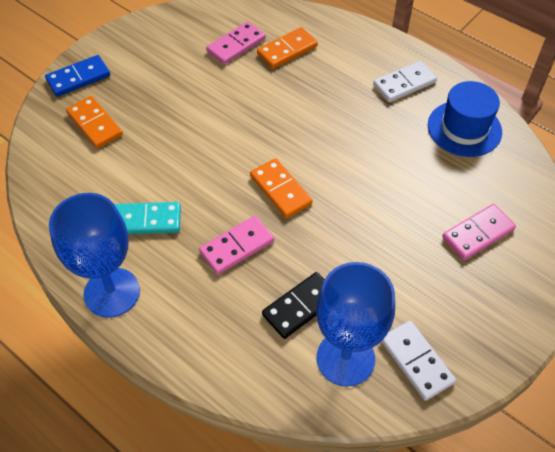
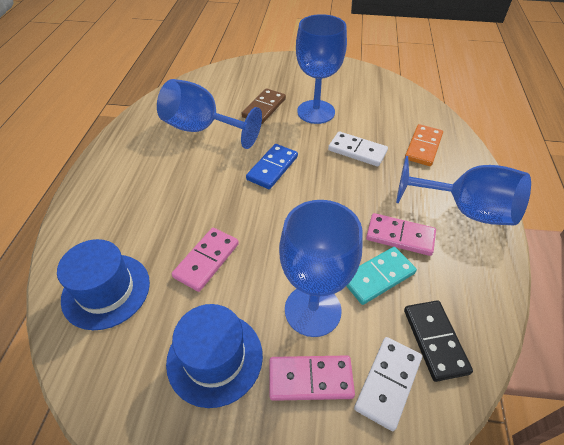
blue goblet: 2 -> 4
blue hat: 1 -> 2
brown domino: 0 -> 1
orange domino: 3 -> 1

